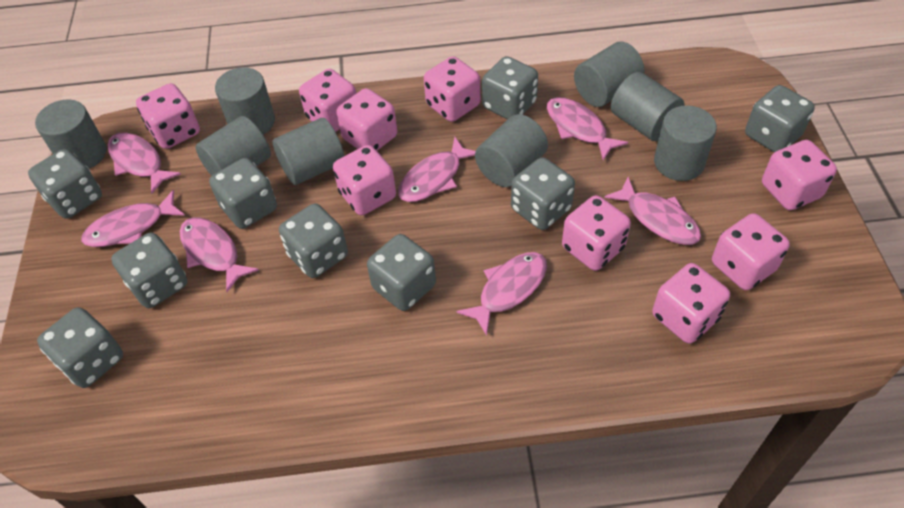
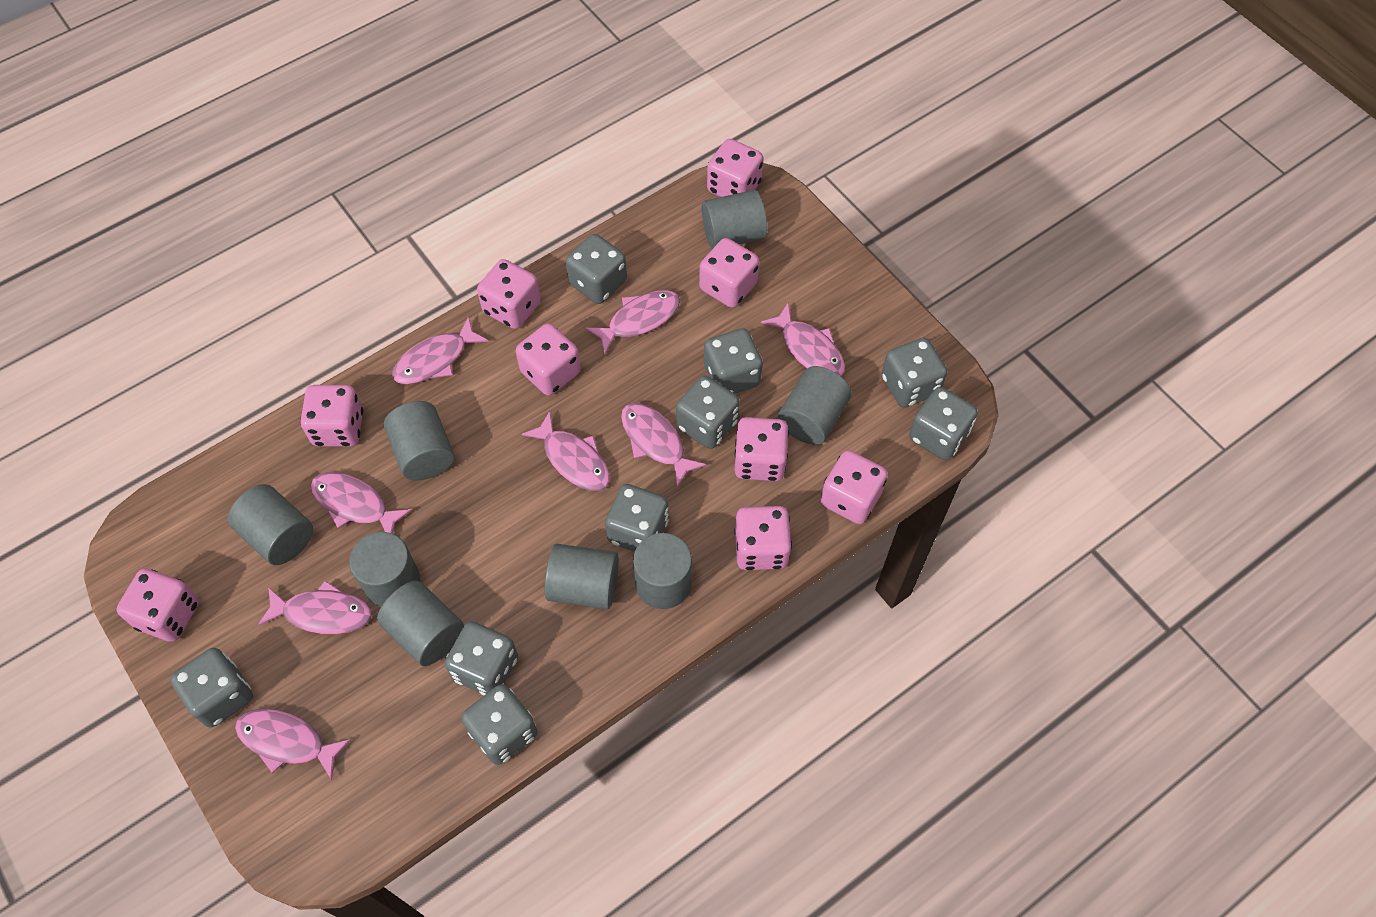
pink fish: 7 -> 8

